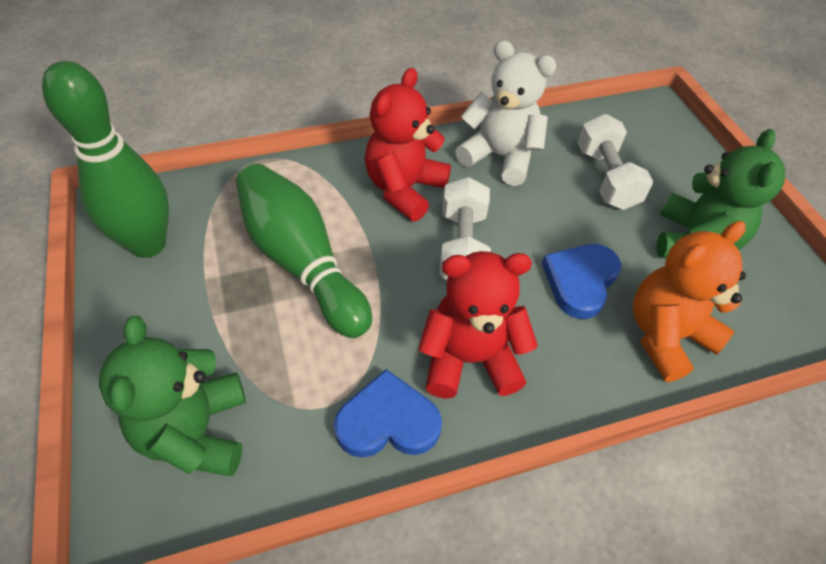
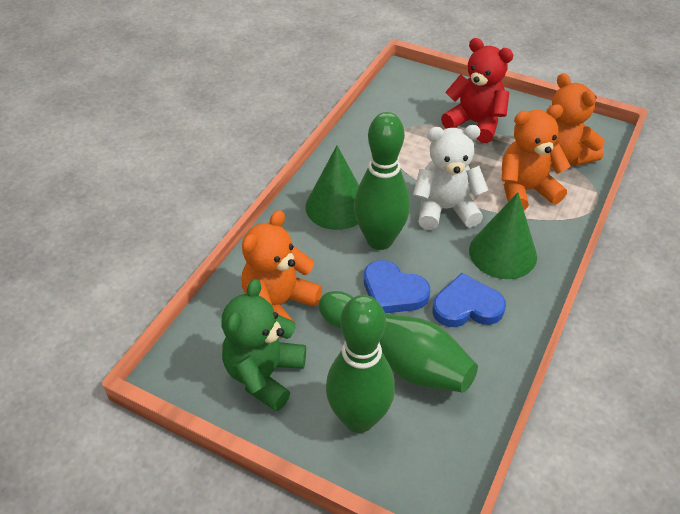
green bowling pin: 2 -> 3
green cone: 0 -> 2
green teddy bear: 2 -> 1
orange teddy bear: 1 -> 3
red teddy bear: 2 -> 1
white dumbbell: 2 -> 0

